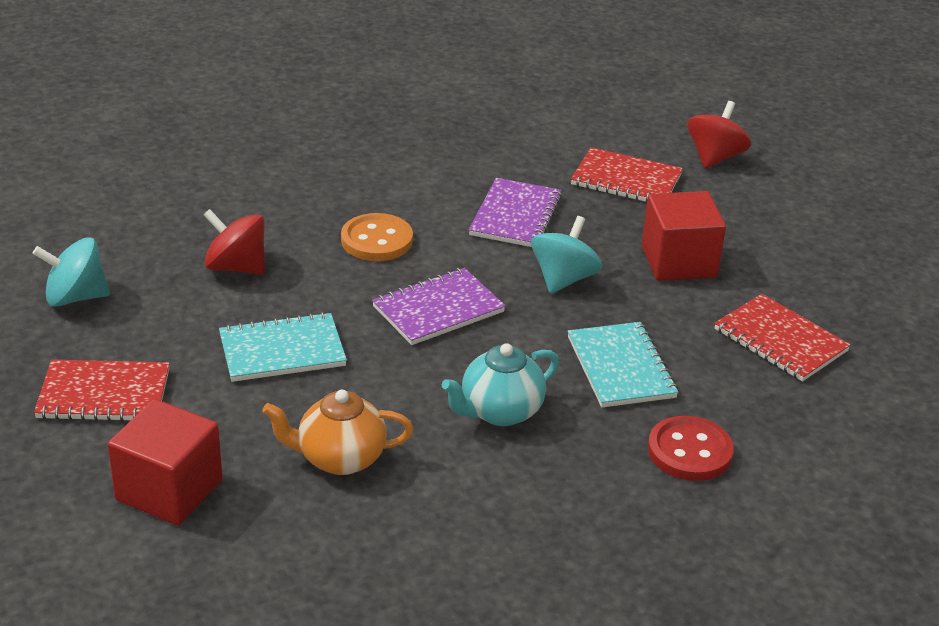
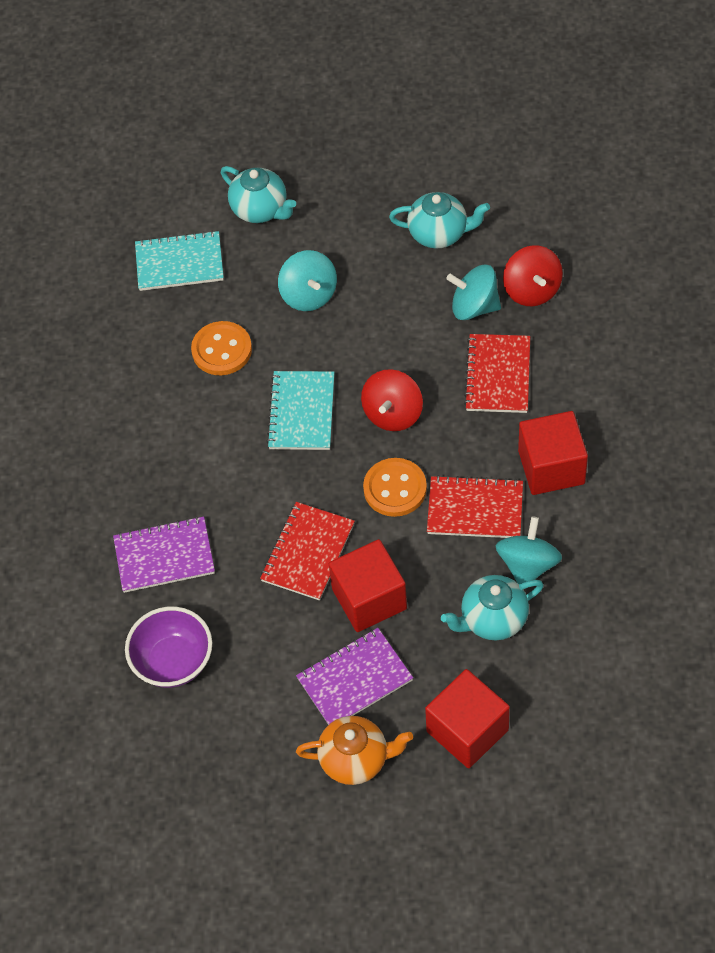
orange button: 1 -> 2
purple bowl: 0 -> 1
red button: 1 -> 0
red cube: 2 -> 3
turquoise spinning top: 2 -> 3
turquoise teapot: 1 -> 3

